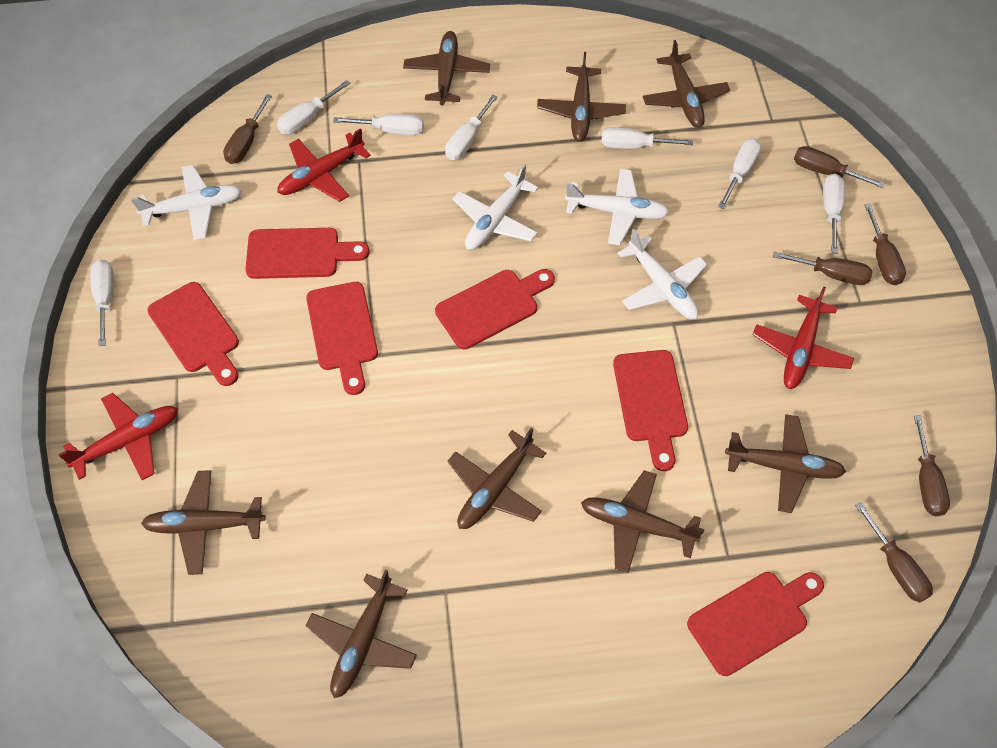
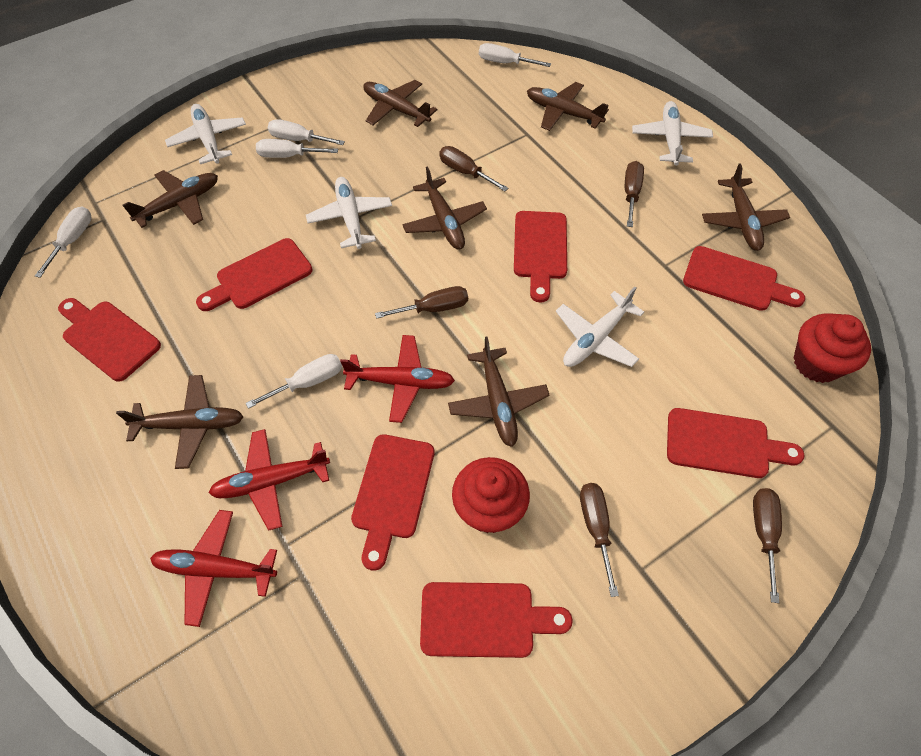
brown plane: 8 -> 7
brown screwdriver: 6 -> 5
red cupcake: 0 -> 2
red cutting board: 6 -> 7
white screwdriver: 7 -> 5

